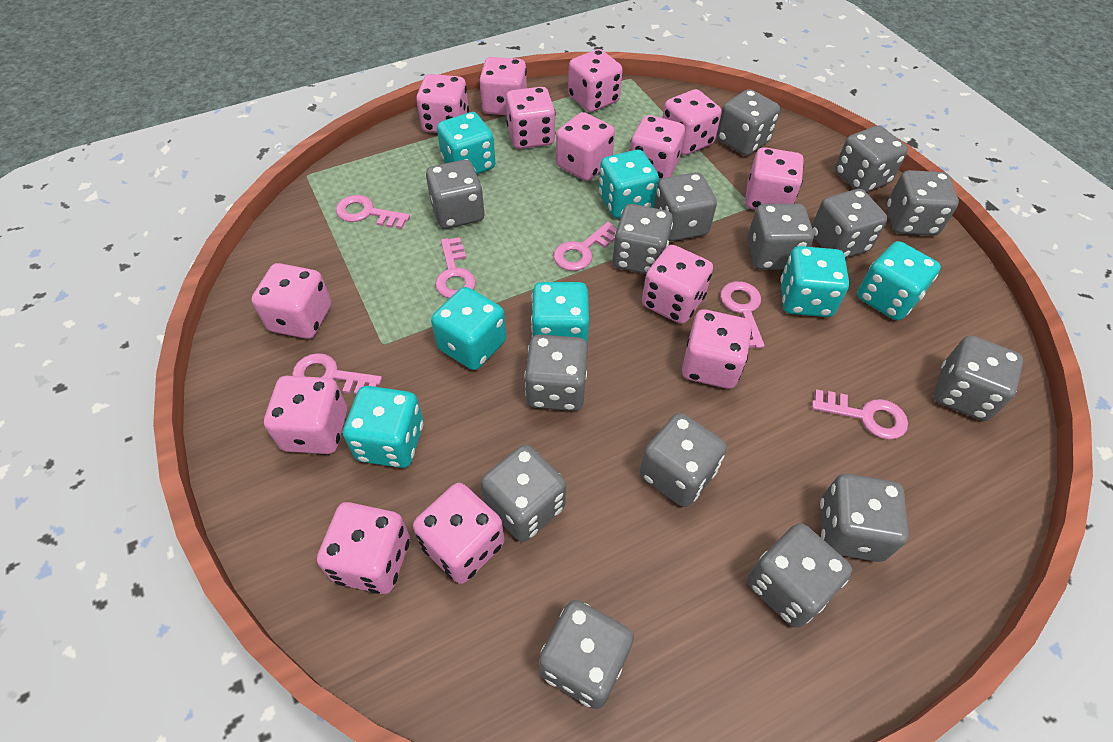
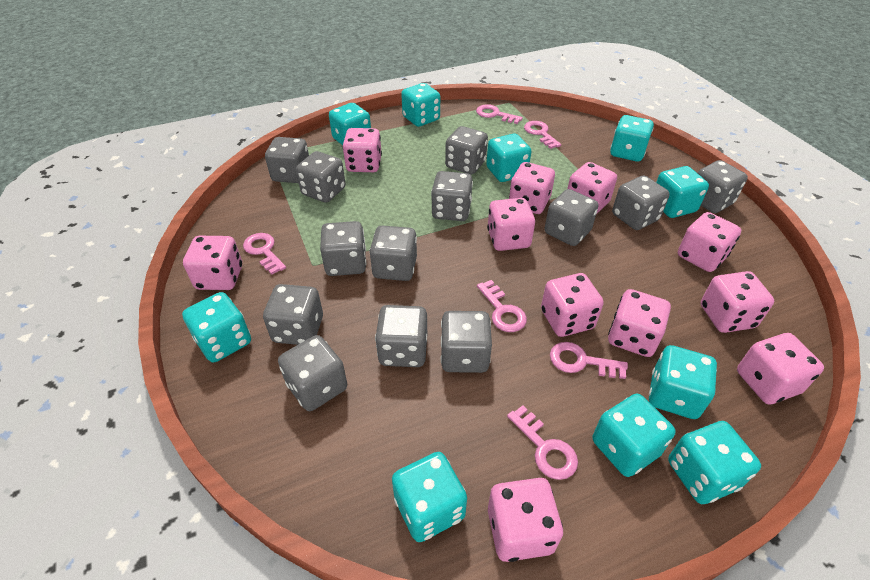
grey dice: 15 -> 13
pink dice: 14 -> 11
turquoise dice: 7 -> 10

